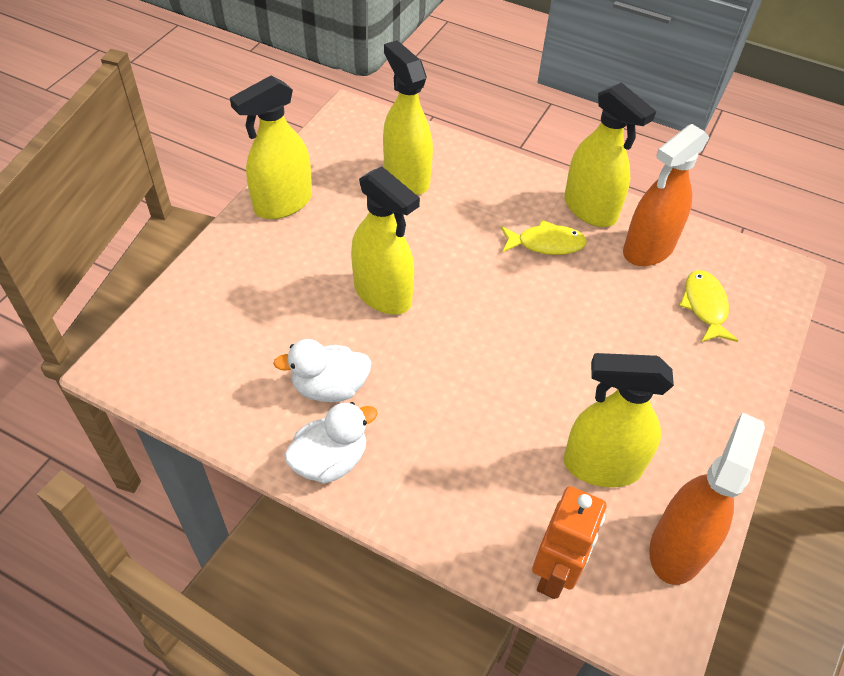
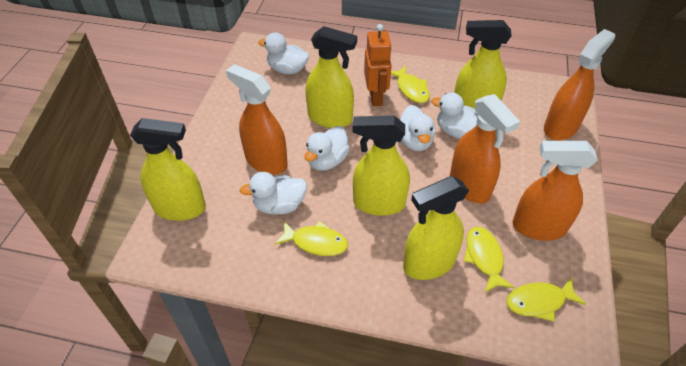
orange spray bottle: 2 -> 4
white duck: 2 -> 5
yellow fish: 2 -> 4

